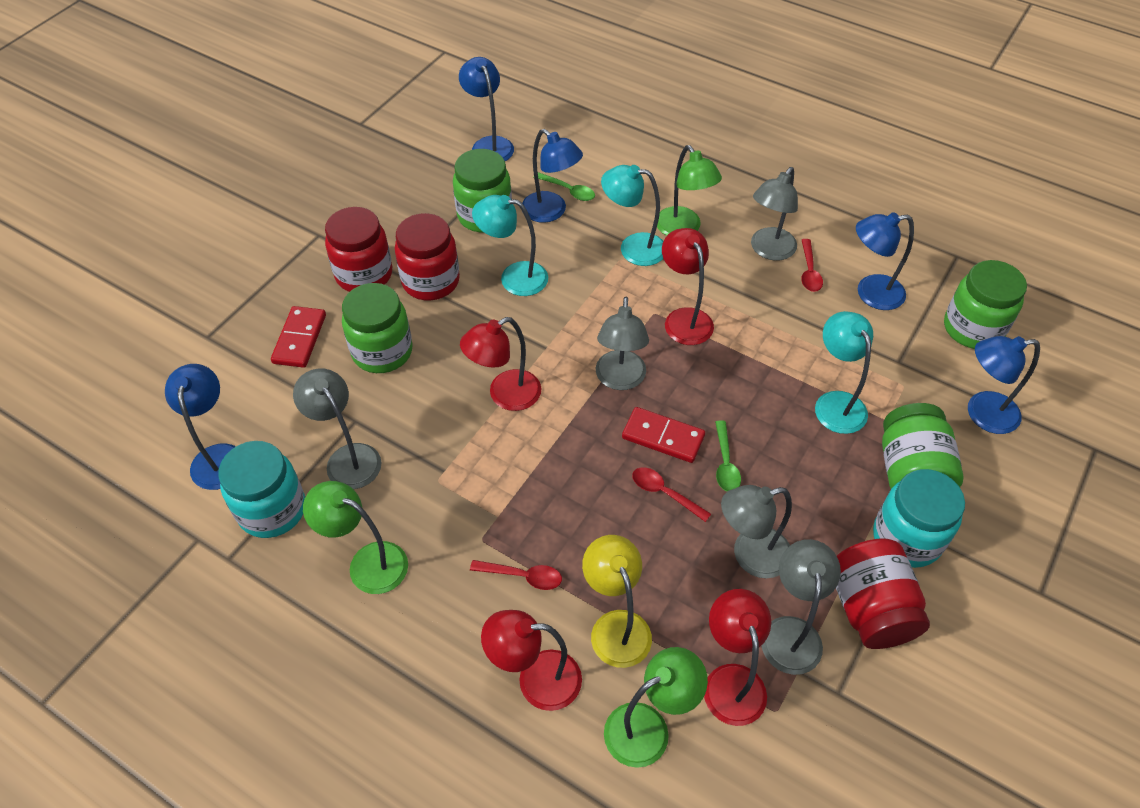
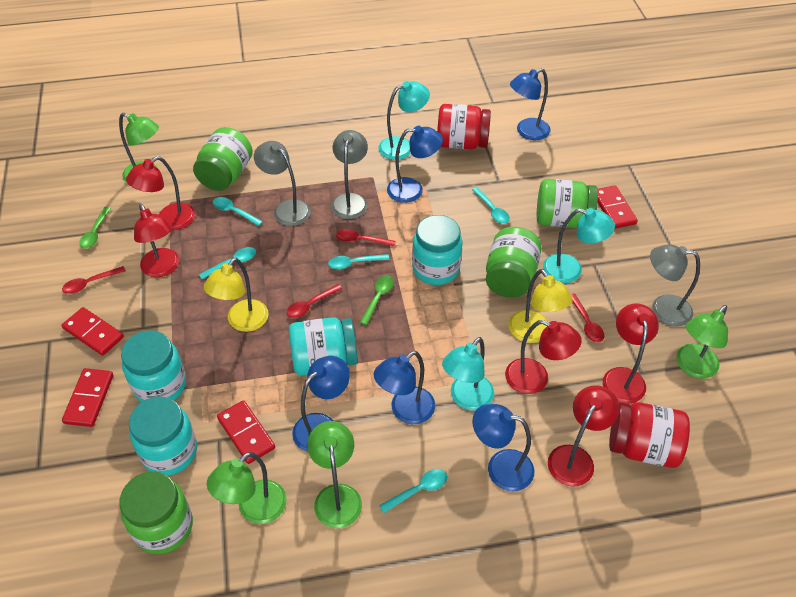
green lamp: 3 -> 4
grey lamp: 5 -> 3
red domino: 2 -> 4
red jar: 3 -> 2
red lamp: 4 -> 5
red spoon: 3 -> 4
turquoise jar: 2 -> 4
turquoise spoon: 0 -> 5
yellow lamp: 1 -> 2

